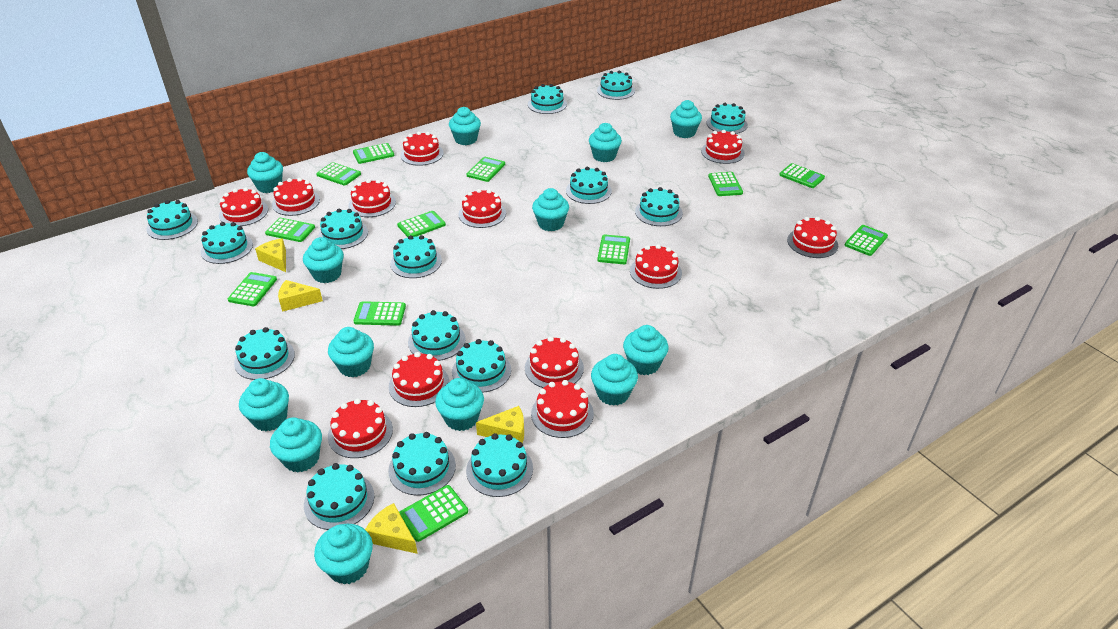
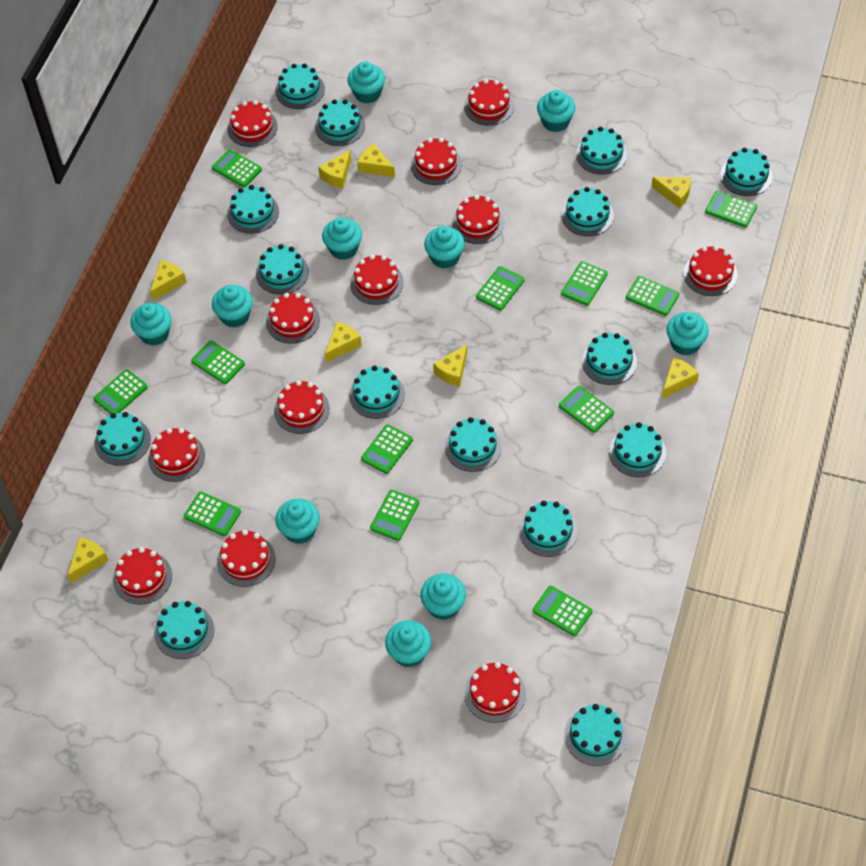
turquoise cupcake: 13 -> 10
yellow cheese: 4 -> 8

